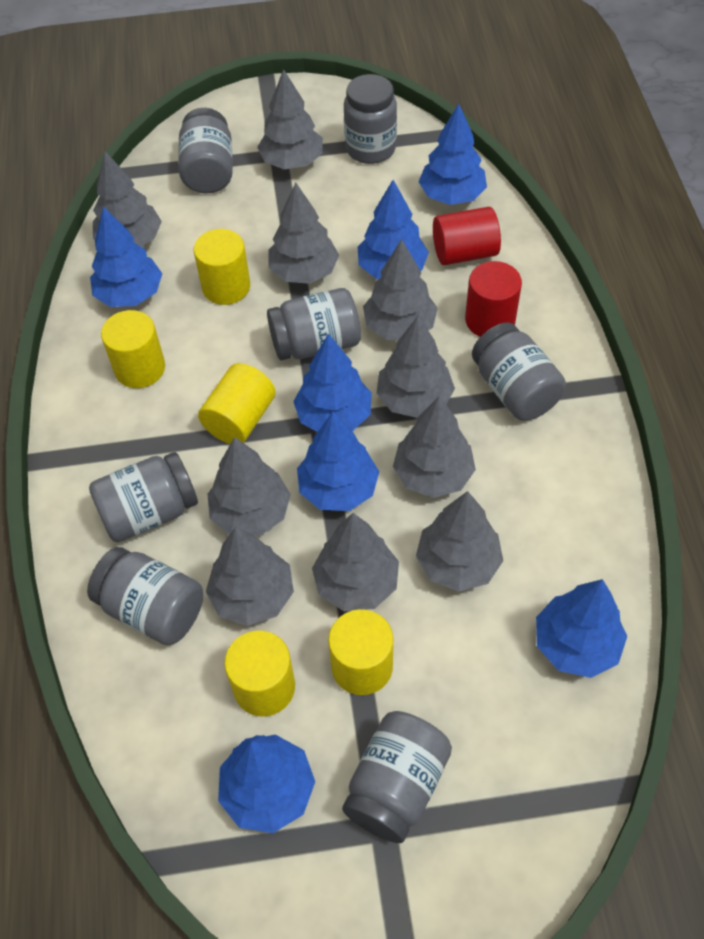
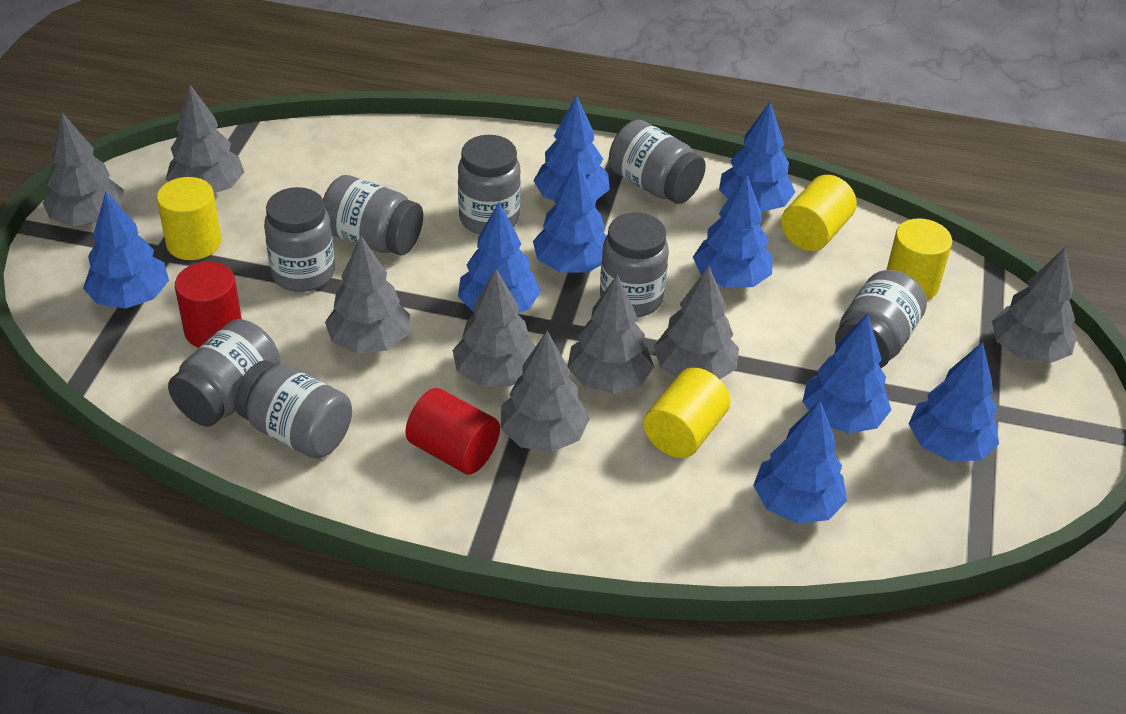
blue tree: 7 -> 9
grey jar: 7 -> 8
grey tree: 10 -> 8
yellow cylinder: 5 -> 4

